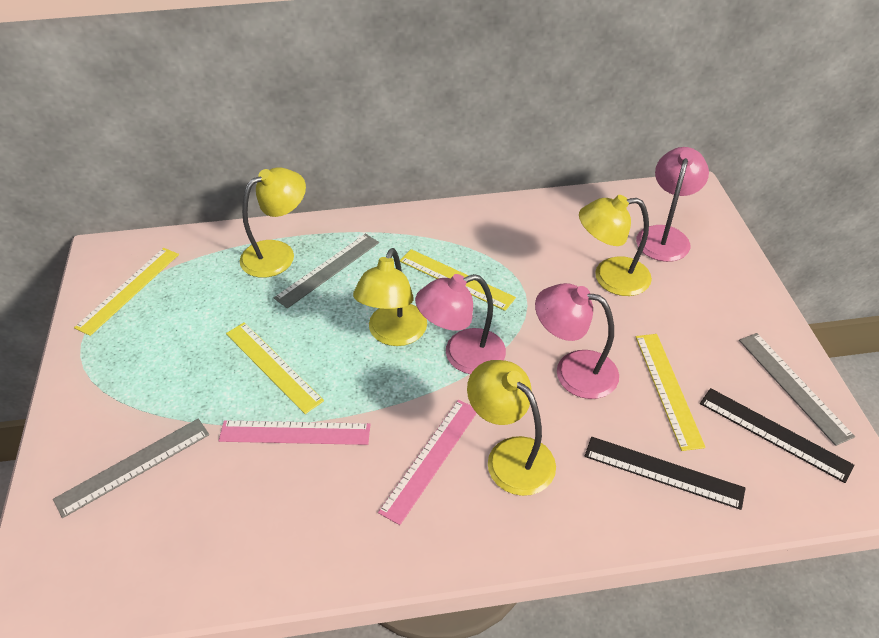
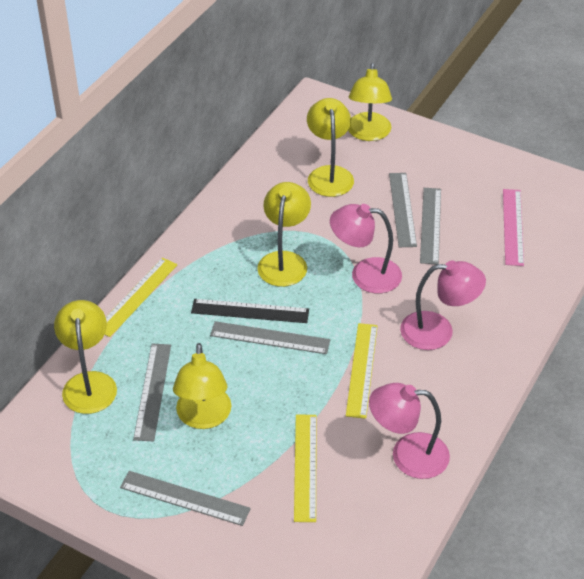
black ruler: 2 -> 1
grey ruler: 3 -> 5
pink ruler: 2 -> 1
yellow lamp: 4 -> 5
yellow ruler: 4 -> 3

